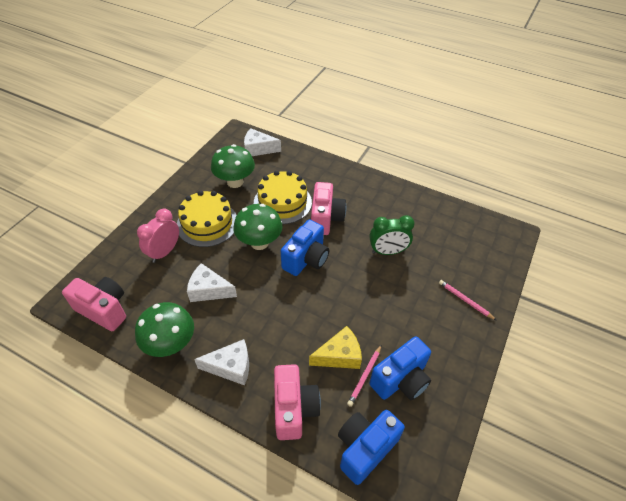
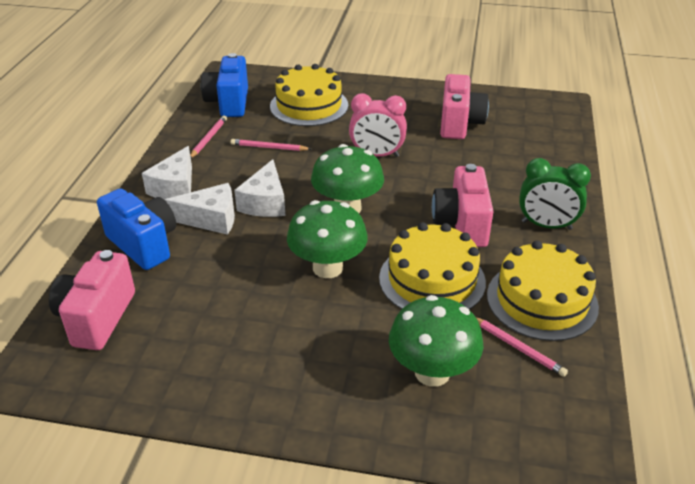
blue camera: 3 -> 2
pink pencil: 2 -> 3
yellow cake: 2 -> 3
yellow cheese: 1 -> 0

